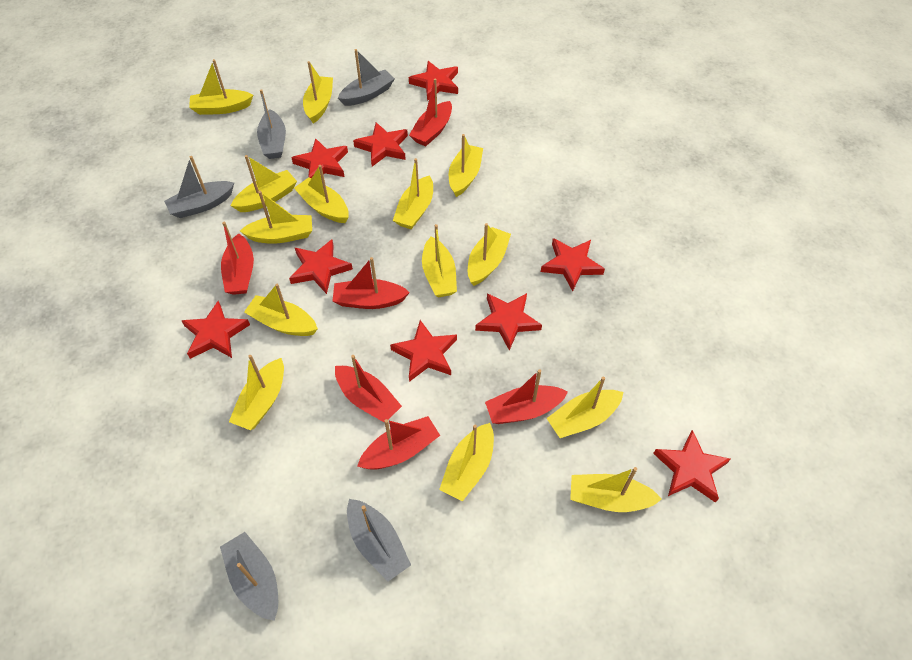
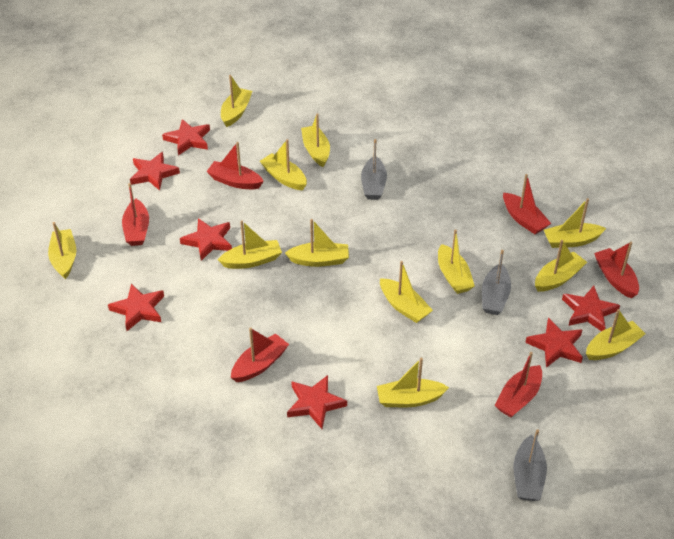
grey boat: 5 -> 3
red star: 9 -> 7
yellow boat: 14 -> 12

